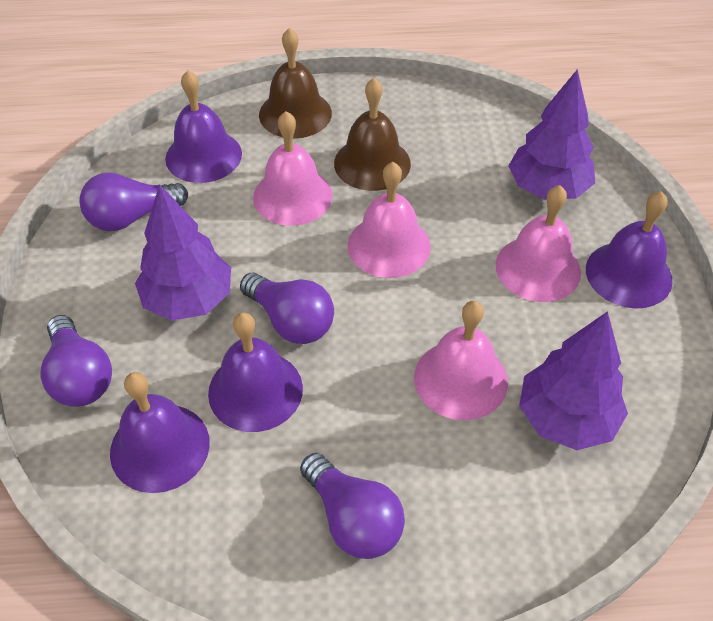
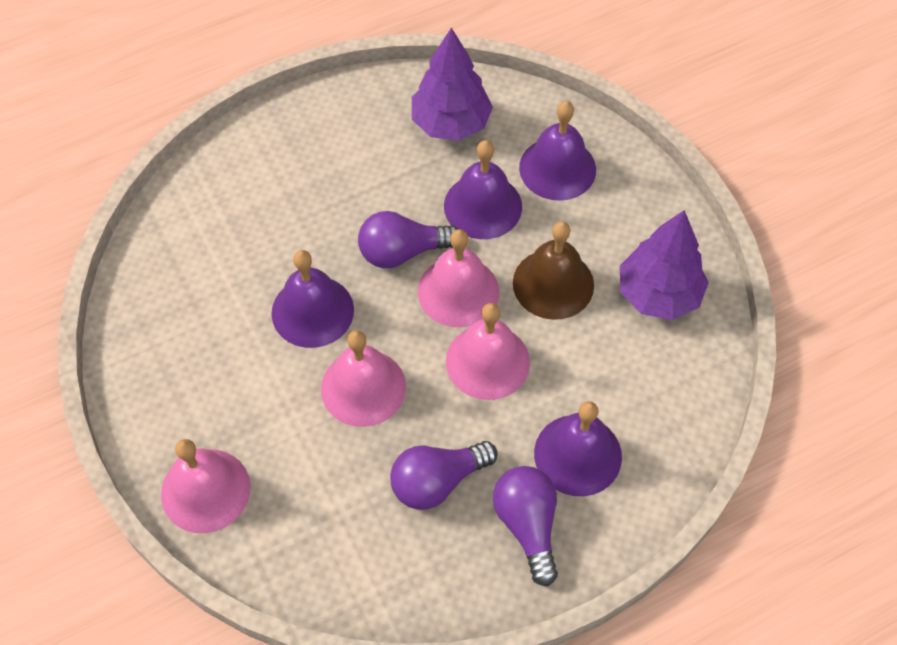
brown bell: 2 -> 1
purple light bulb: 4 -> 3
purple tree: 3 -> 2

